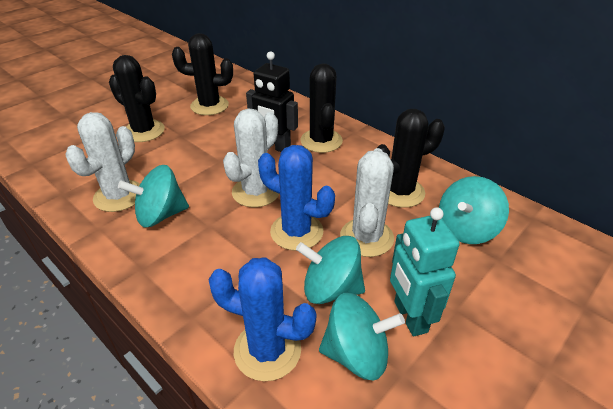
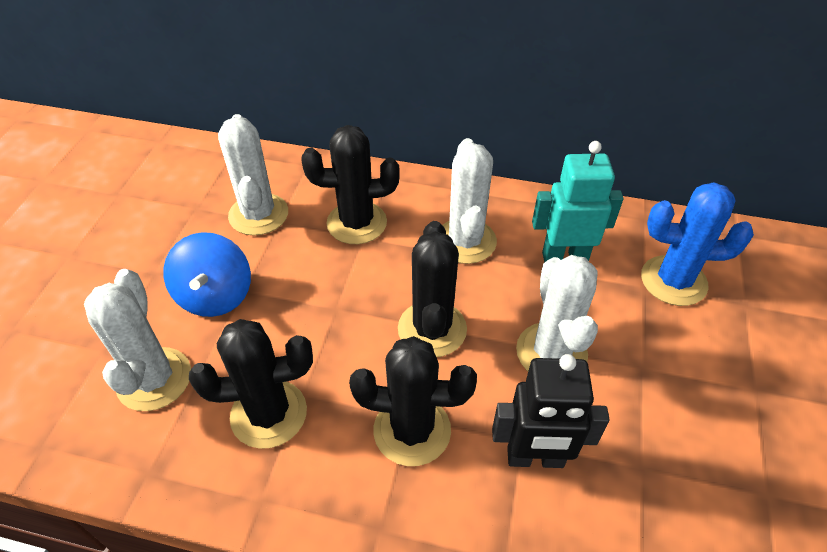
blue cactus: 2 -> 1
blue spinning top: 0 -> 1
turquoise spinning top: 4 -> 0
white cactus: 3 -> 4

